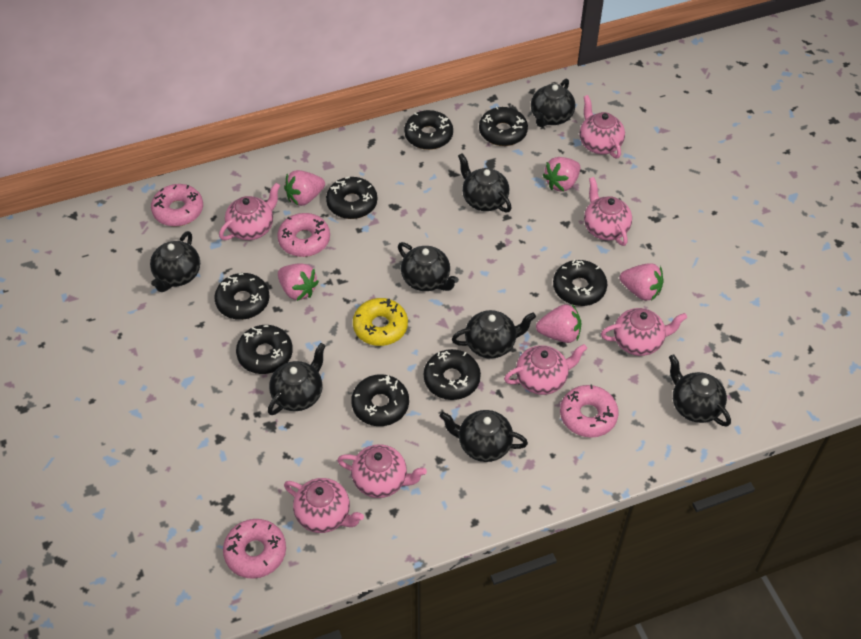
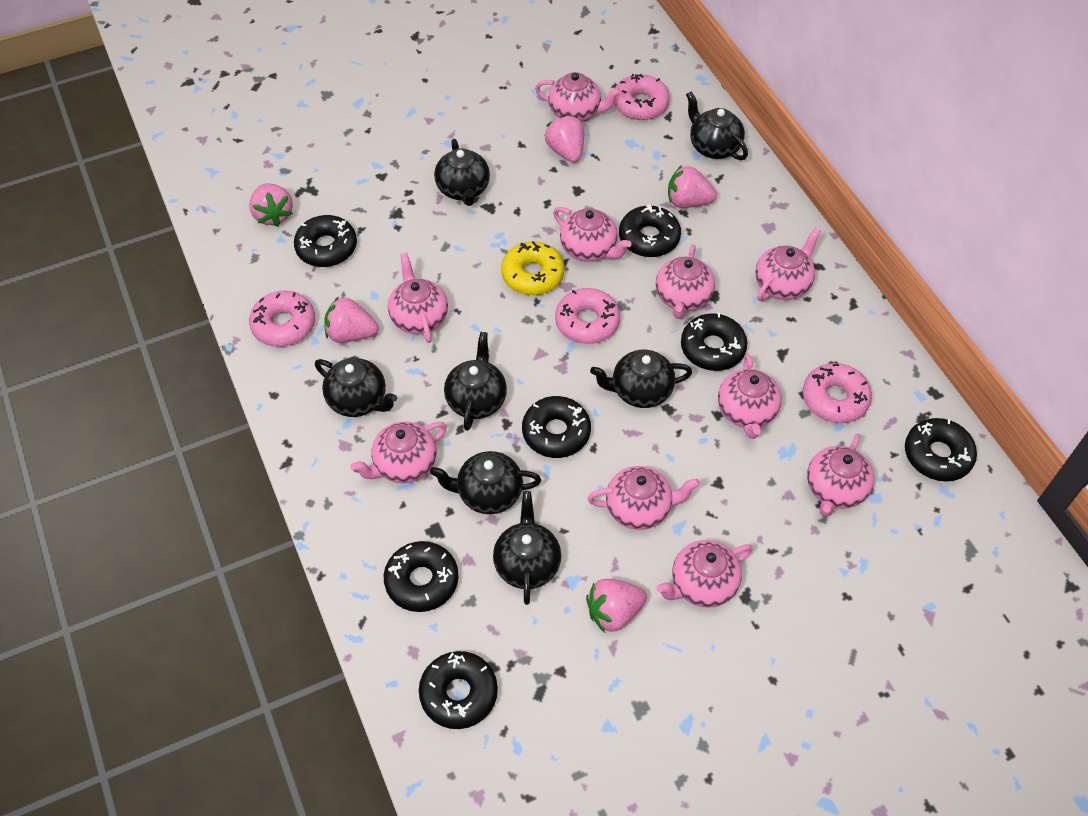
black donut: 8 -> 7
black teapot: 8 -> 7
pink teapot: 7 -> 10

